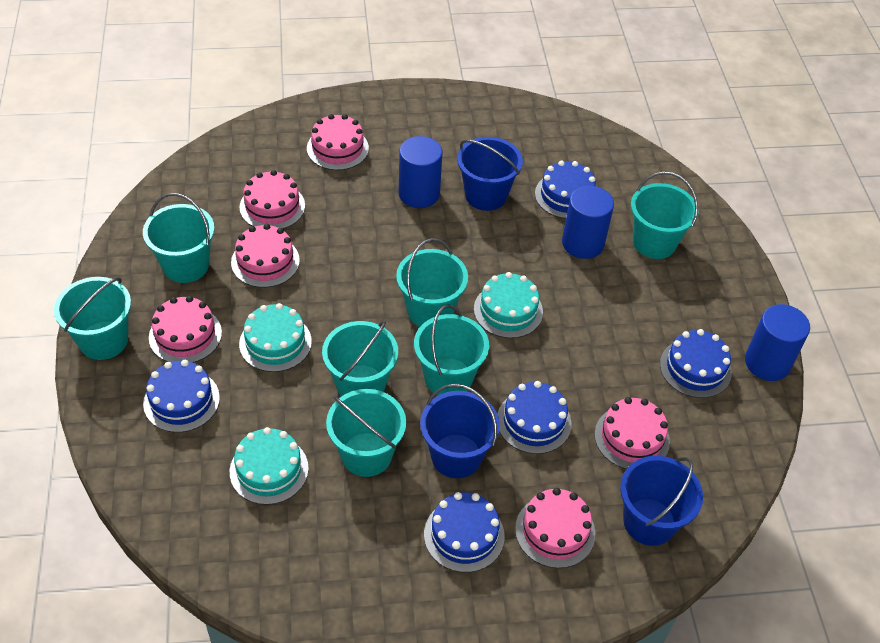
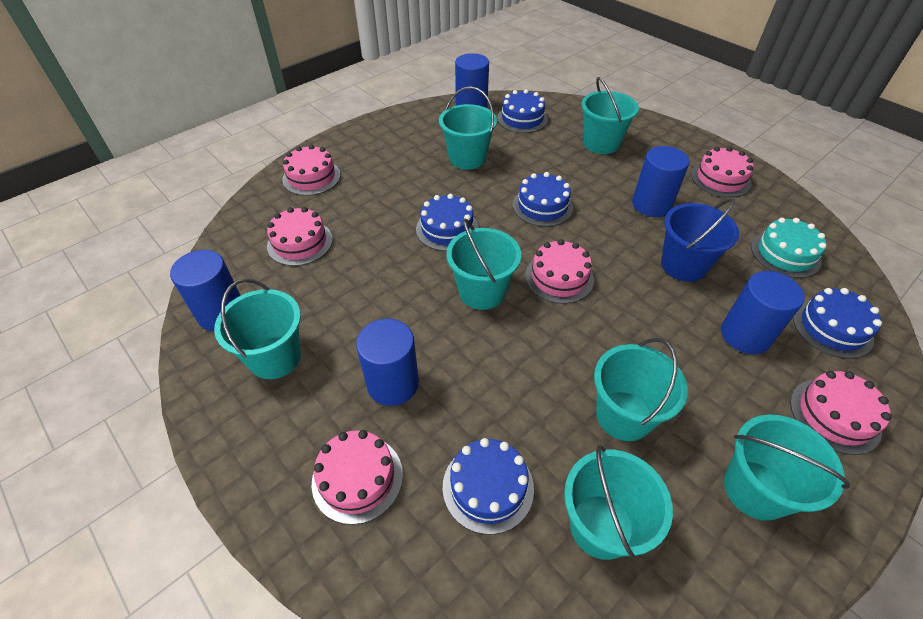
blue bucket: 3 -> 1
blue cylinder: 3 -> 5
turquoise cake: 3 -> 1

